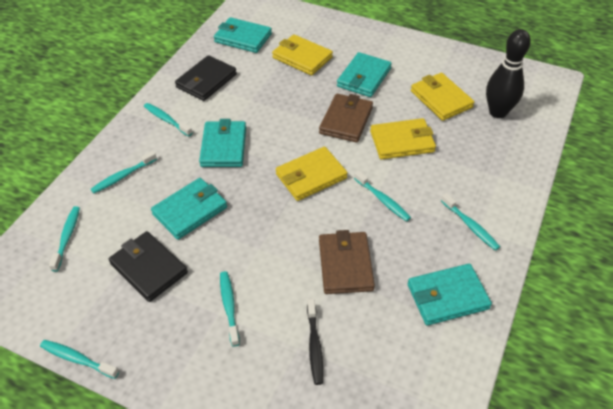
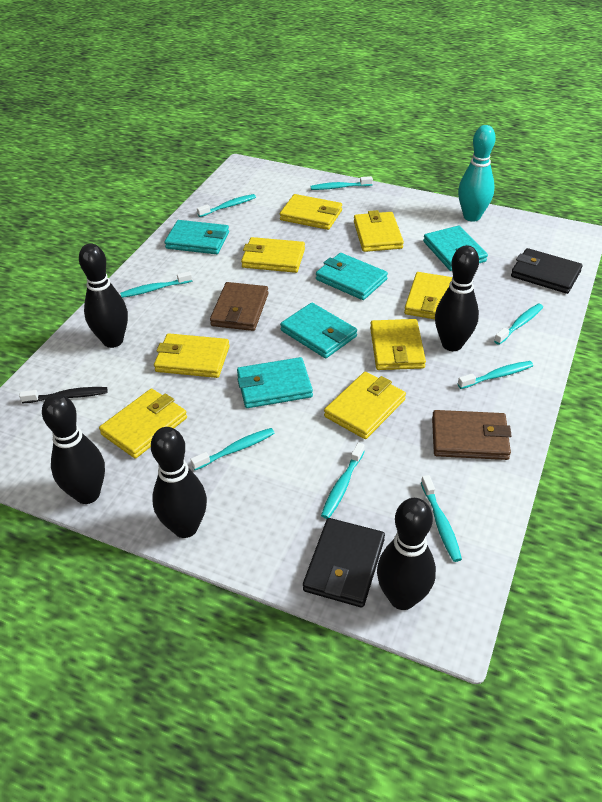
black bowling pin: 1 -> 5
turquoise bowling pin: 0 -> 1
turquoise toothbrush: 7 -> 8
yellow wallet: 4 -> 8

